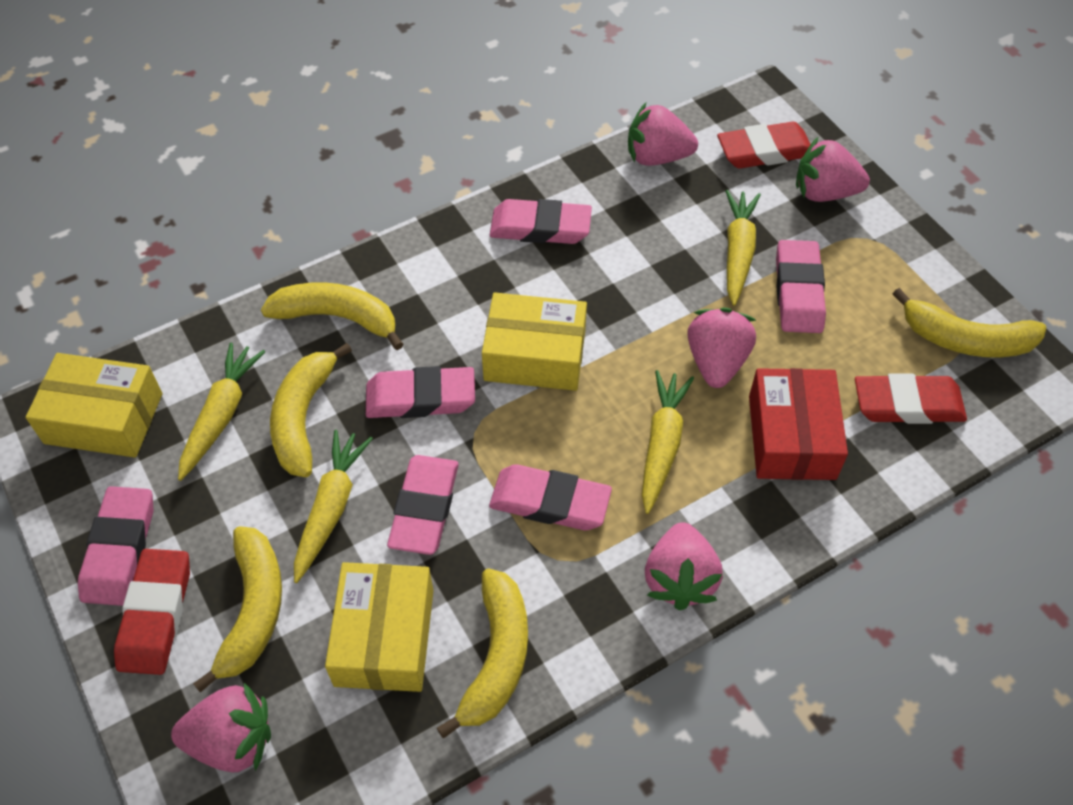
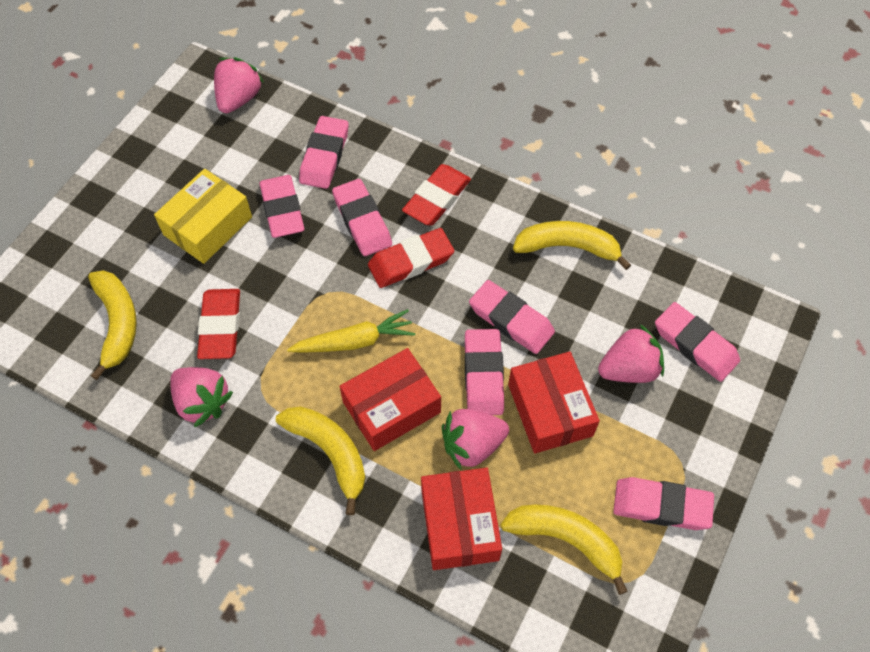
pink eraser: 6 -> 7
pink strawberry: 5 -> 4
red box: 1 -> 3
yellow banana: 5 -> 4
yellow box: 3 -> 1
yellow carrot: 4 -> 1

